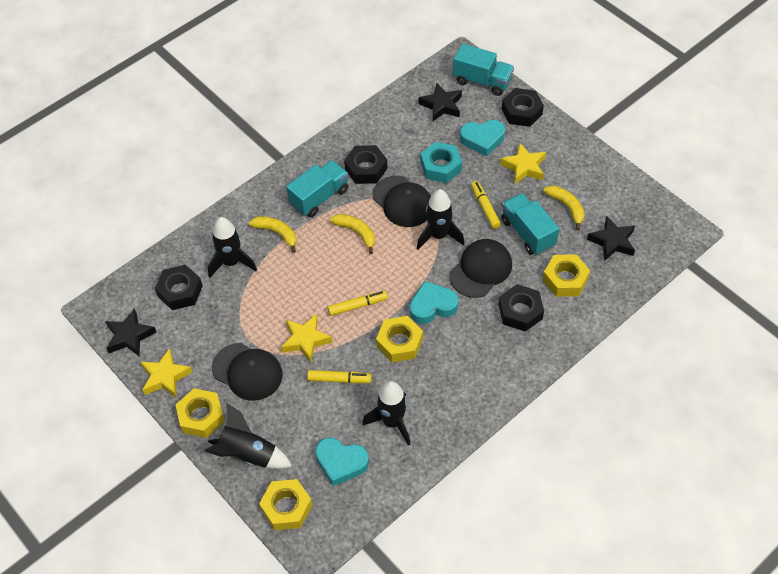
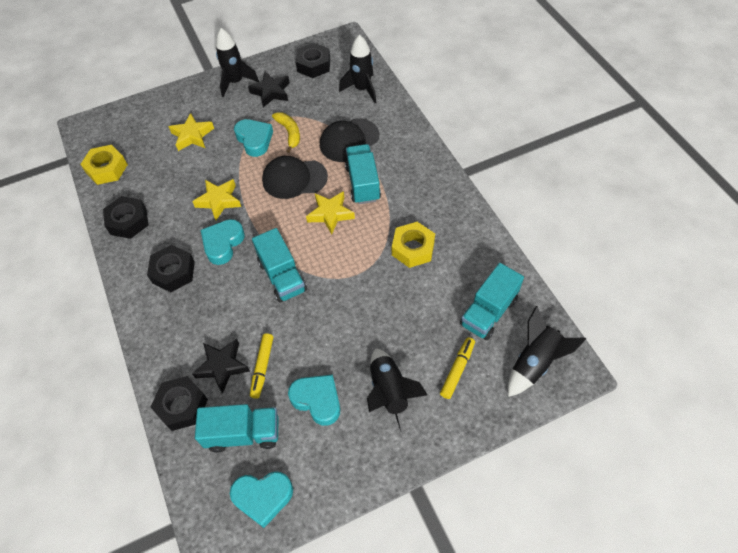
black cap: 3 -> 2
black star: 3 -> 2
turquoise heart: 3 -> 4
turquoise nut: 1 -> 0
turquoise truck: 3 -> 4
yellow banana: 3 -> 1
yellow marker: 3 -> 2
yellow nut: 4 -> 2

